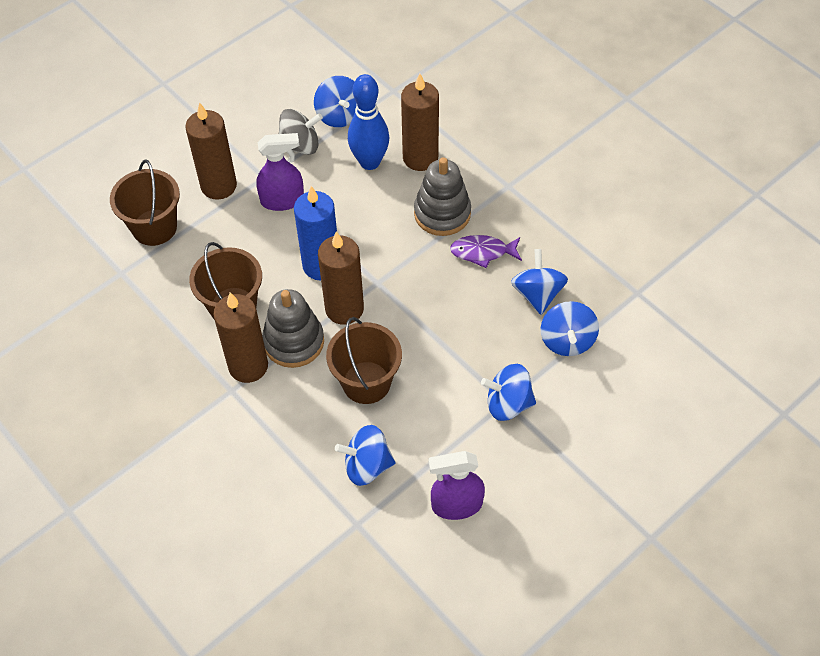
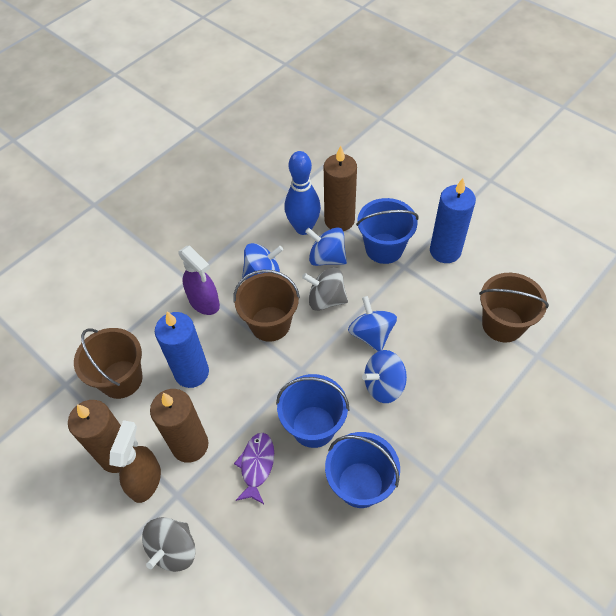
blue bucket: 0 -> 3
blue candle: 1 -> 2
blue spinning top: 5 -> 4
brown candle: 4 -> 3
brown spray bottle: 0 -> 1
grey spinning top: 1 -> 2
grey stacking toy: 2 -> 0
purple spray bottle: 2 -> 1

